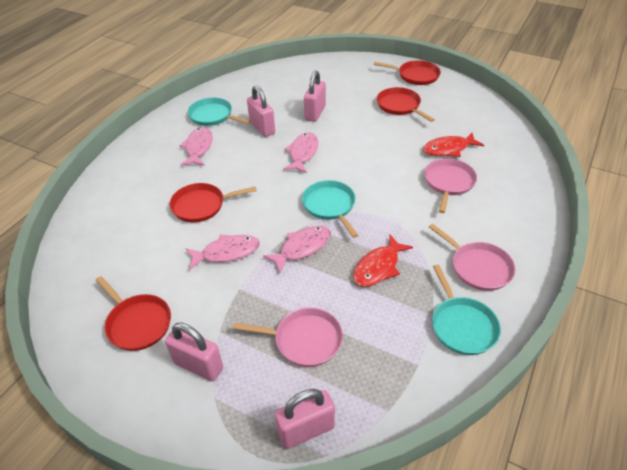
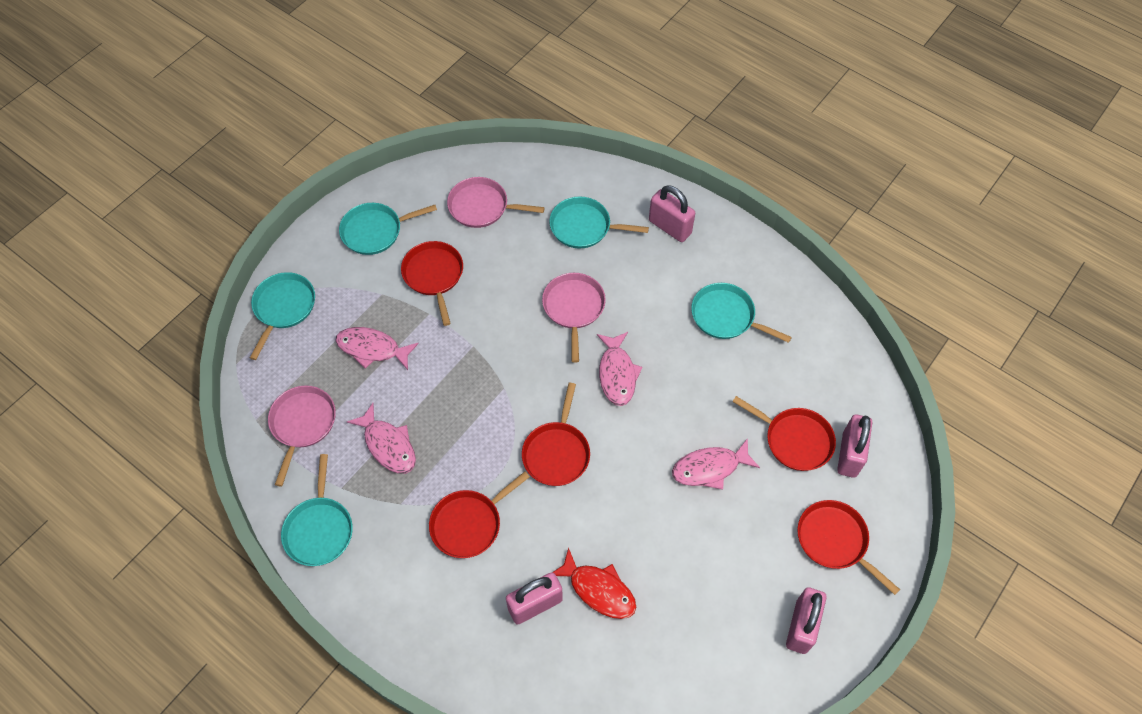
red fish: 2 -> 1
red pan: 4 -> 5
turquoise pan: 3 -> 5

